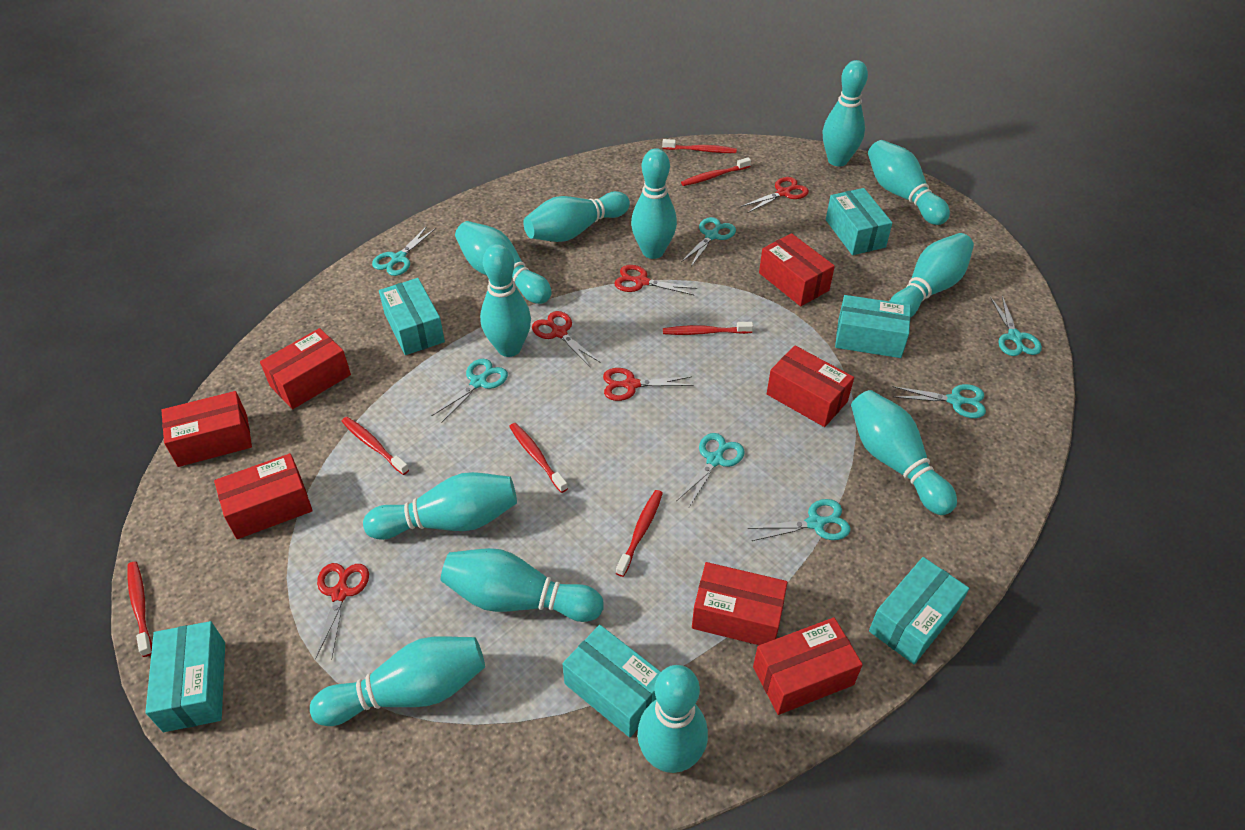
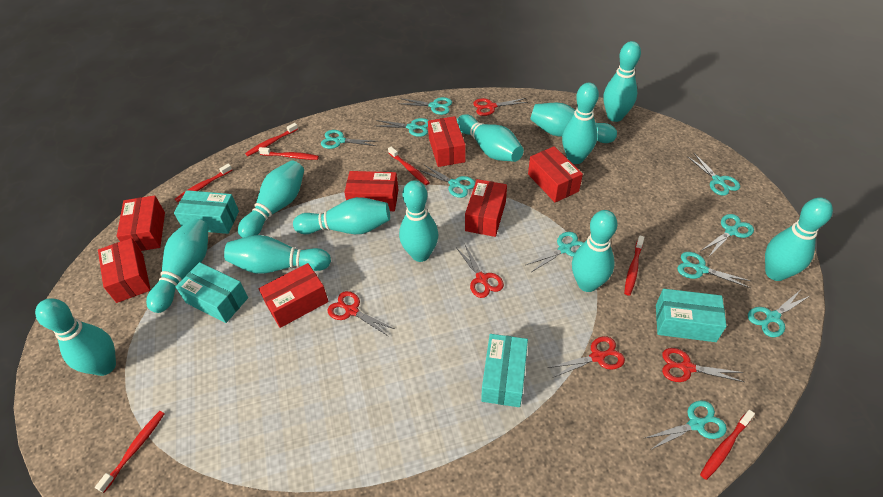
turquoise box: 6 -> 4
turquoise scissors: 7 -> 10

